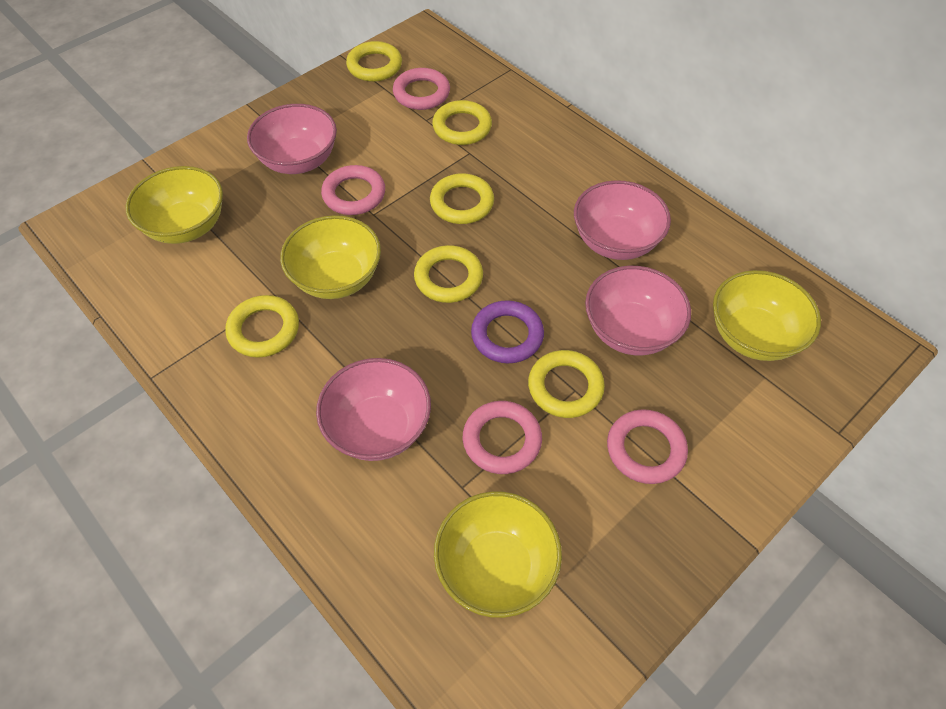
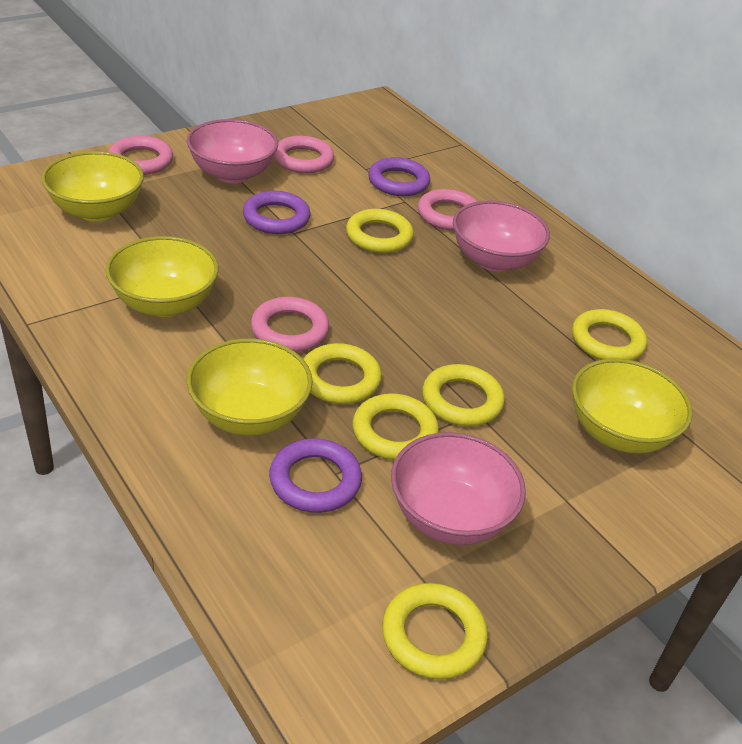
pink bowl: 4 -> 3
purple ring: 1 -> 3

